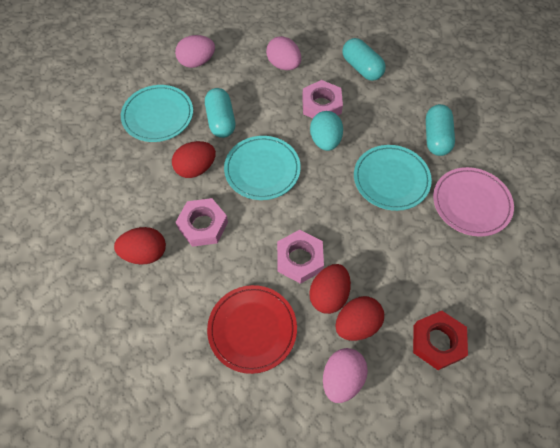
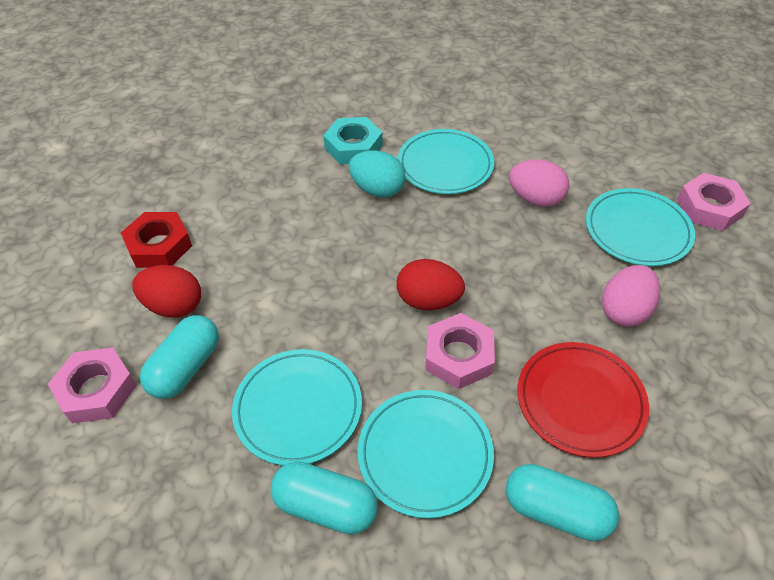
pink egg: 3 -> 2
pink plate: 1 -> 0
red egg: 4 -> 2
turquoise nut: 0 -> 1
turquoise plate: 3 -> 4

